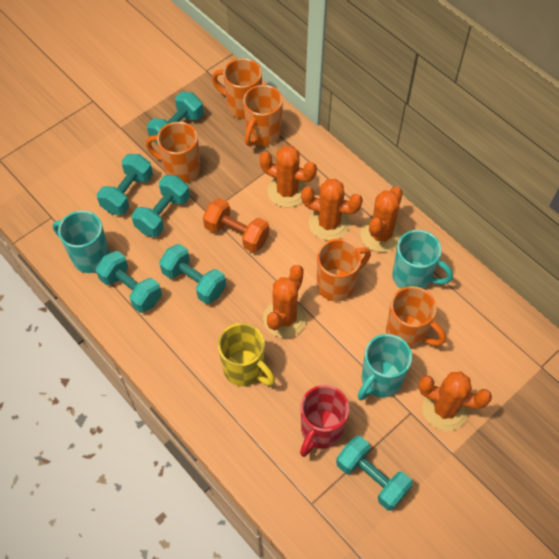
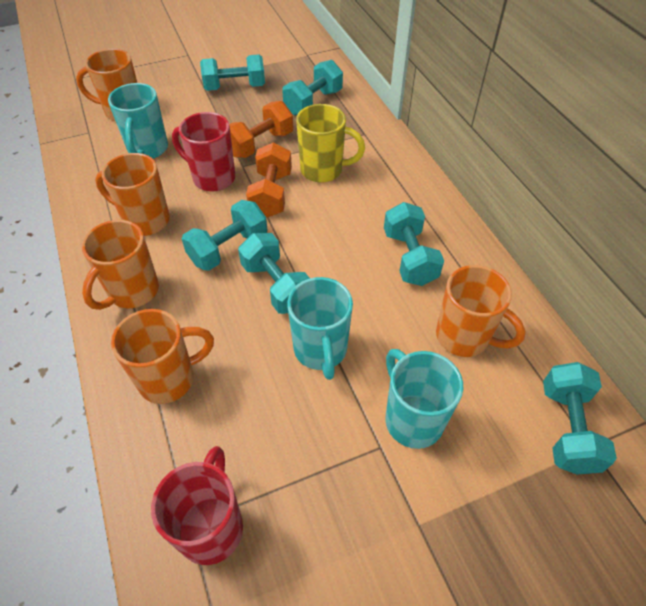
orange cactus: 5 -> 0
orange dumbbell: 1 -> 2
red mug: 1 -> 2

